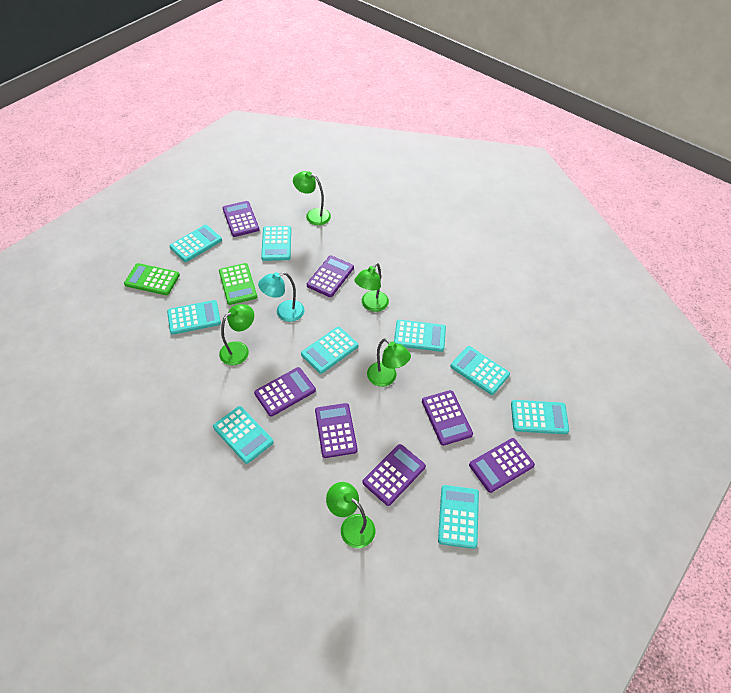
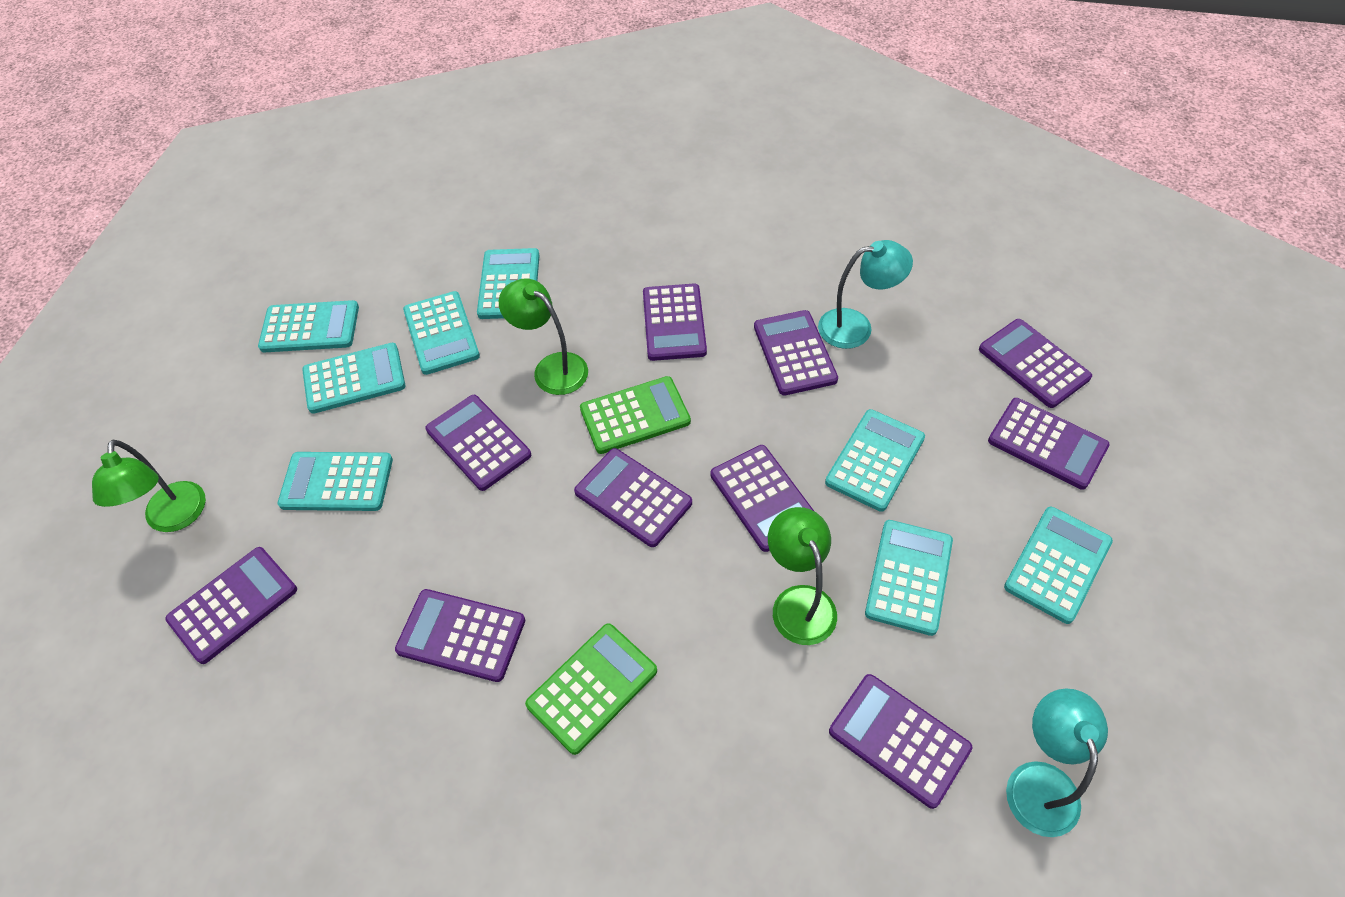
green lamp: 5 -> 3
purple calculator: 7 -> 10
turquoise calculator: 9 -> 8
turquoise lamp: 1 -> 2

